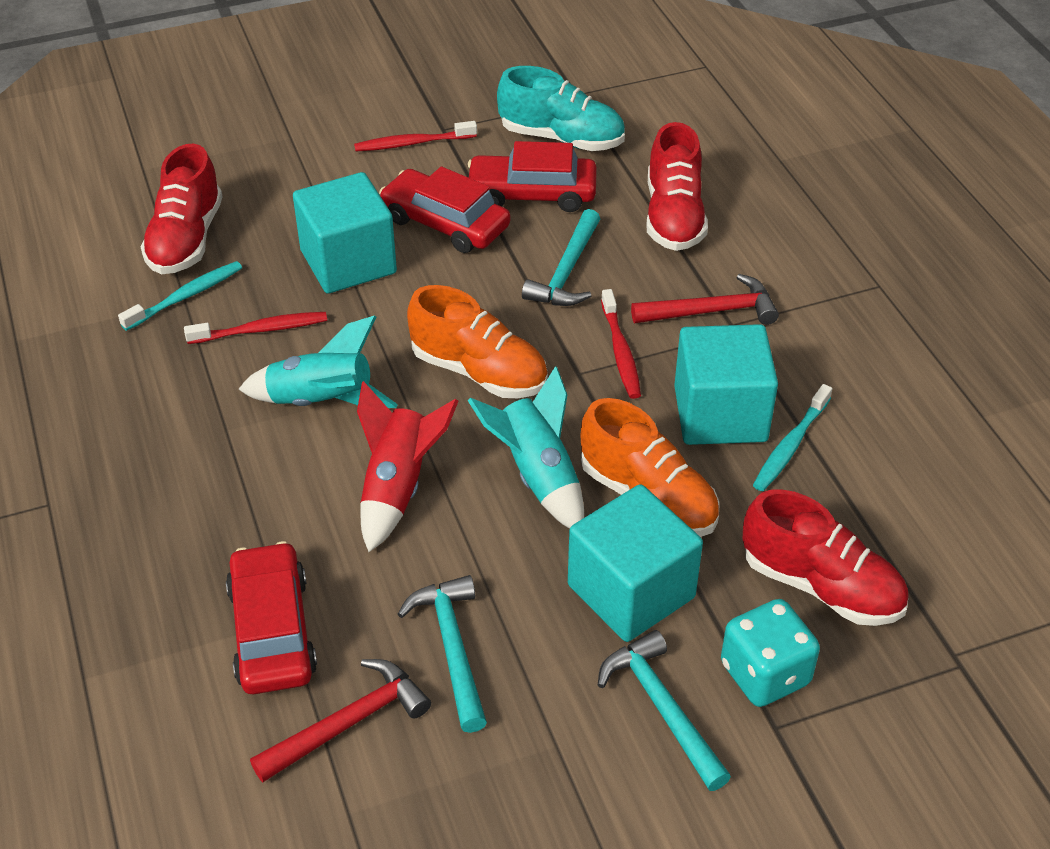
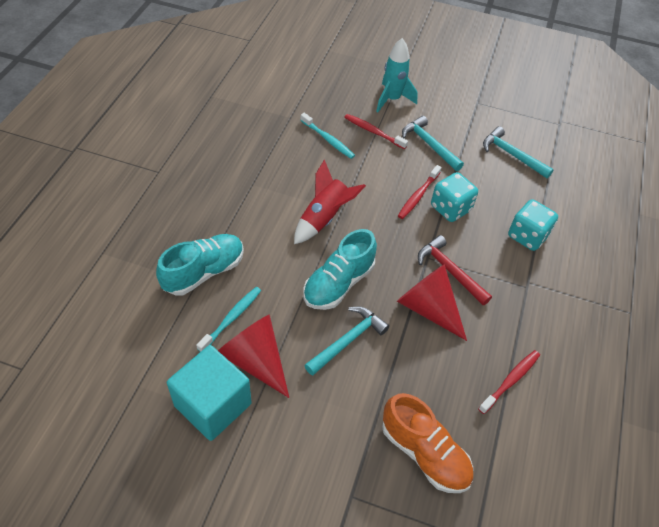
orange shoe: 2 -> 1
red car: 3 -> 0
red cone: 0 -> 2
red hammer: 2 -> 1
red shoe: 3 -> 0
turquoise cube: 3 -> 1
turquoise dice: 1 -> 2
turquoise rocket: 2 -> 1
turquoise shoe: 1 -> 2

